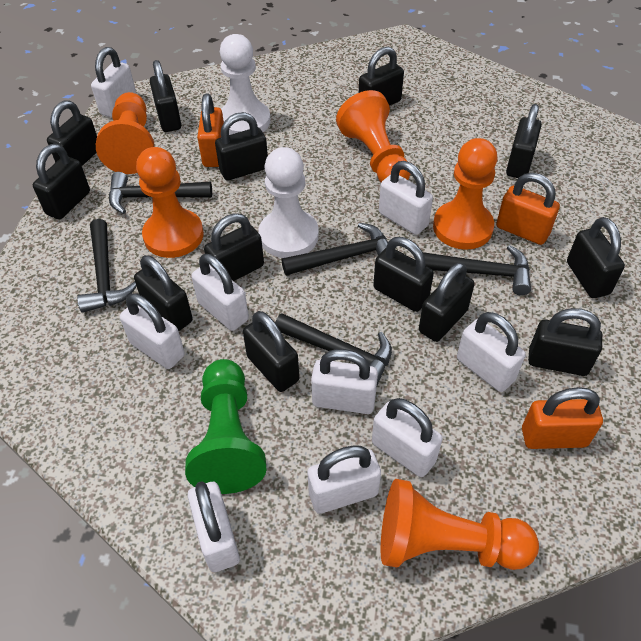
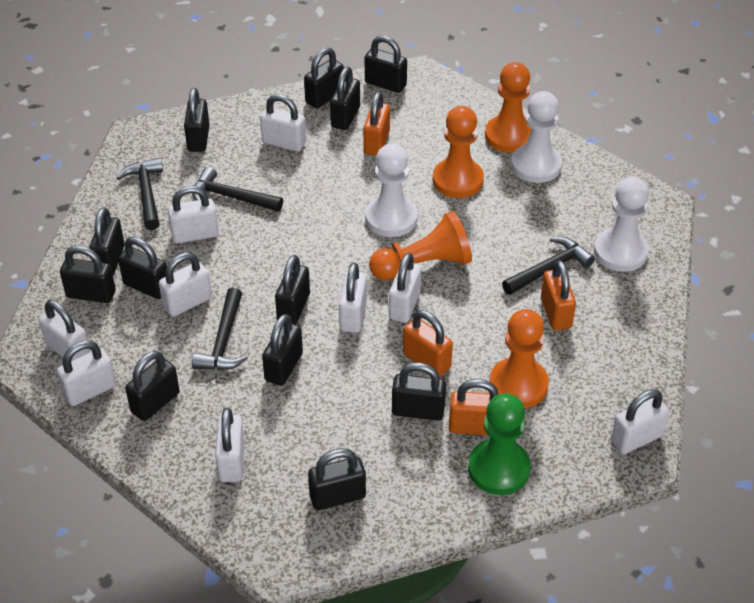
black hammer: 5 -> 4
black padlock: 13 -> 12
orange padlock: 3 -> 4
orange pawn: 5 -> 4
white pawn: 2 -> 3

